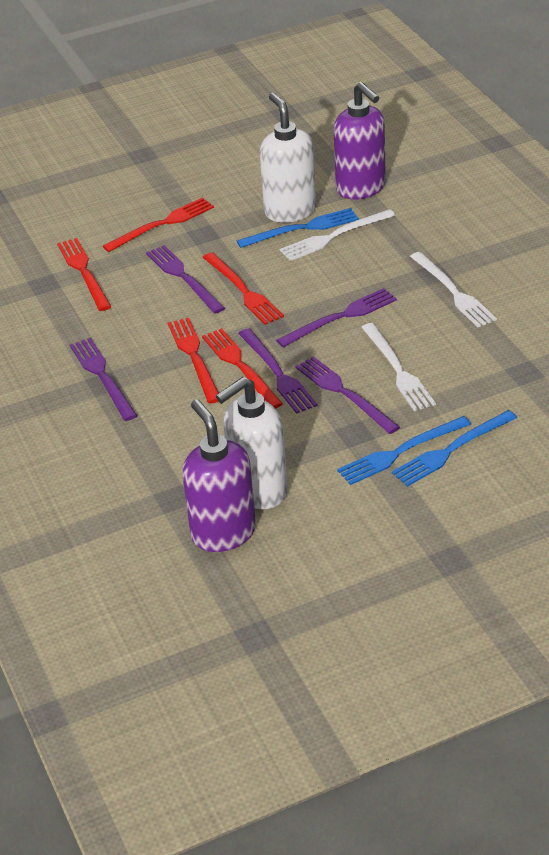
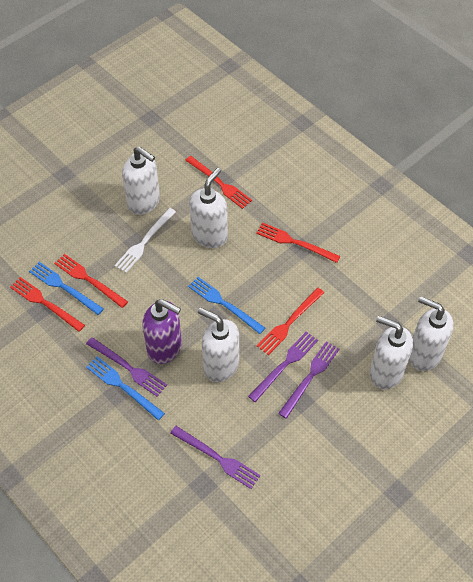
purple fork: 5 -> 4
purple soap dispenser: 2 -> 1
white fork: 3 -> 1
white soap dispenser: 2 -> 5

